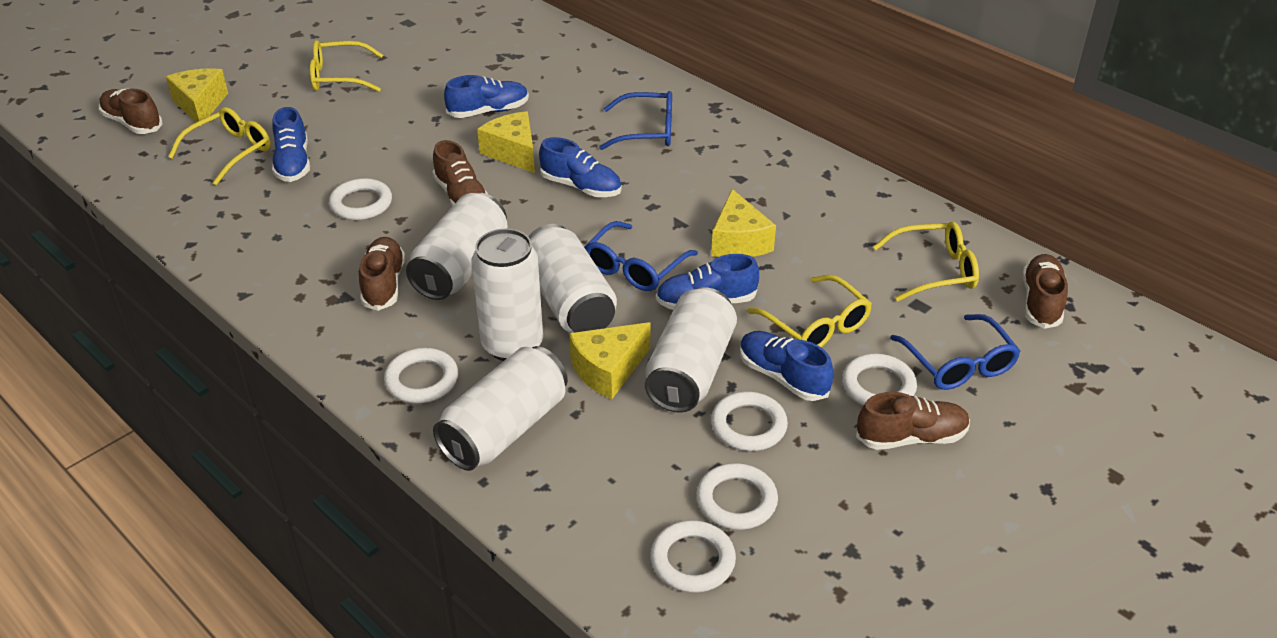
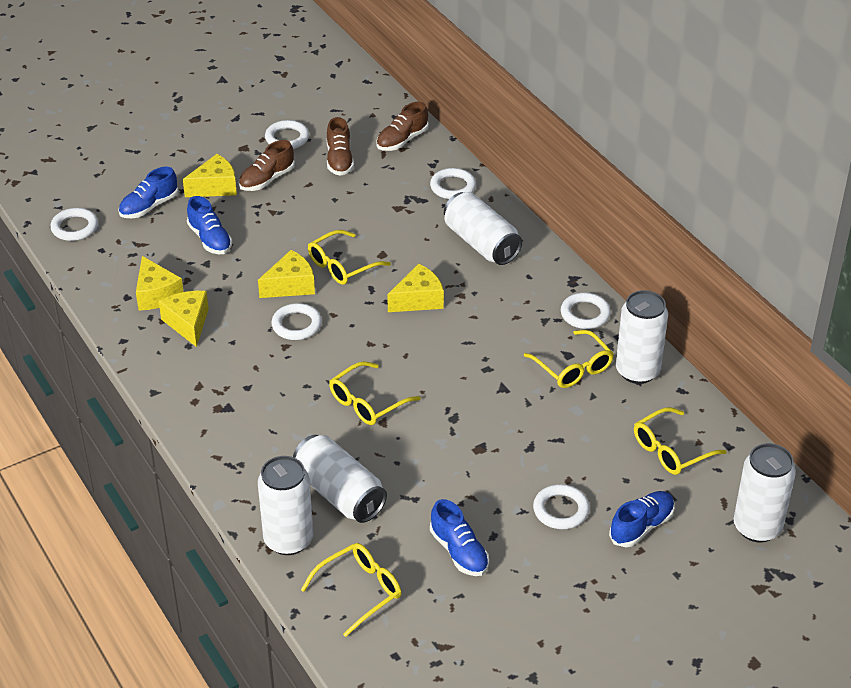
blue glasses: 3 -> 0
blue shoe: 5 -> 4
brown shoe: 5 -> 3
yellow cheese: 4 -> 5
yellow glasses: 4 -> 5

